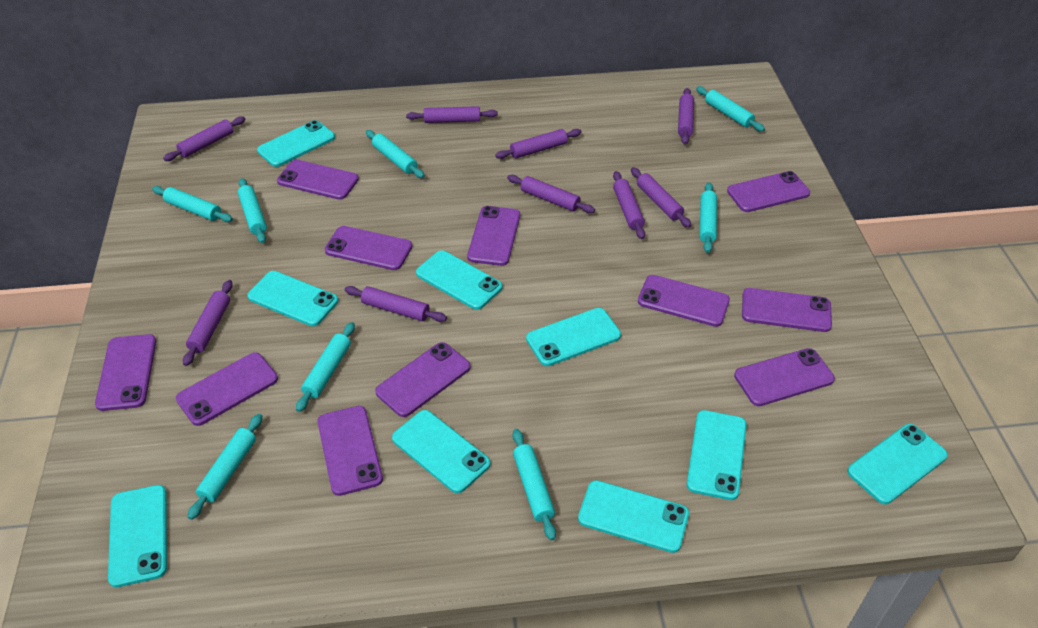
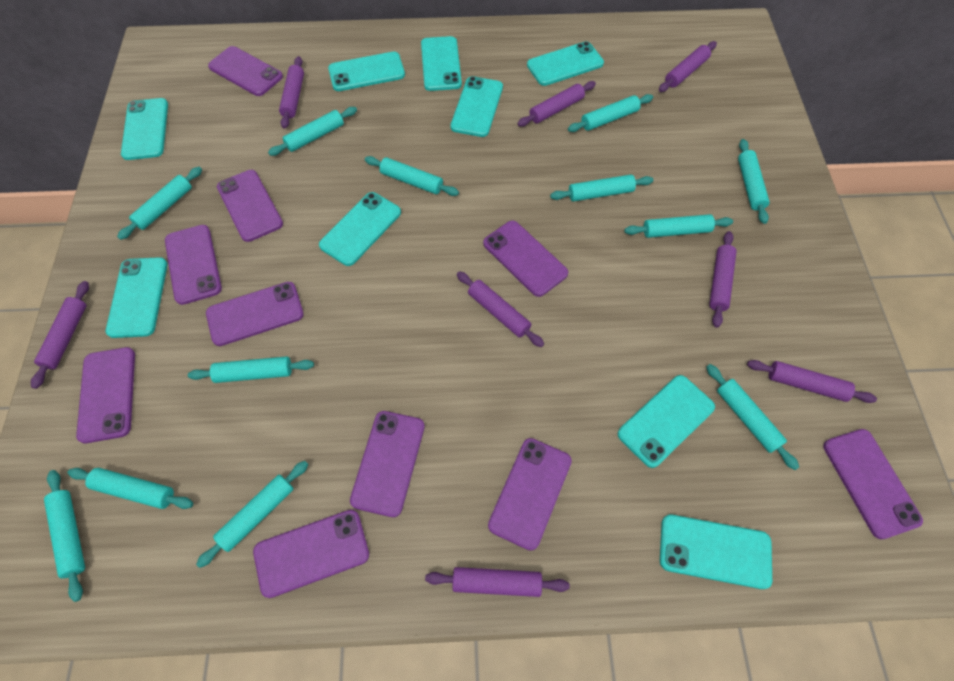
purple phone: 11 -> 10
purple rolling pin: 9 -> 8
turquoise rolling pin: 8 -> 12

